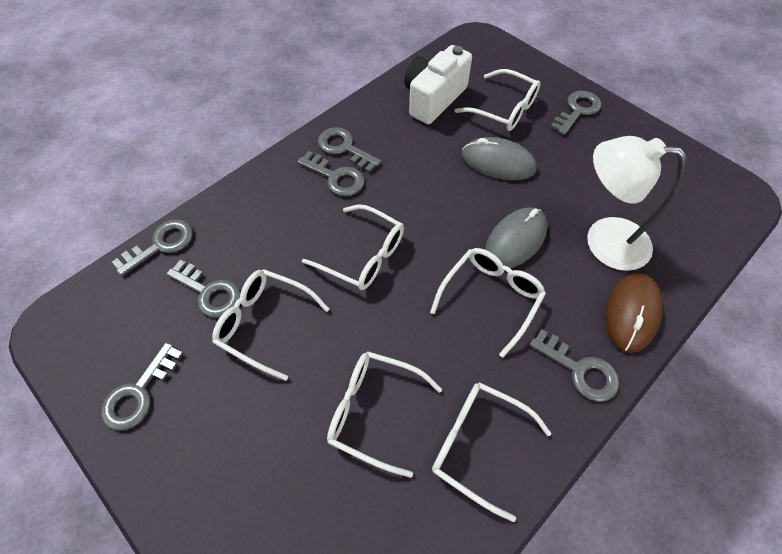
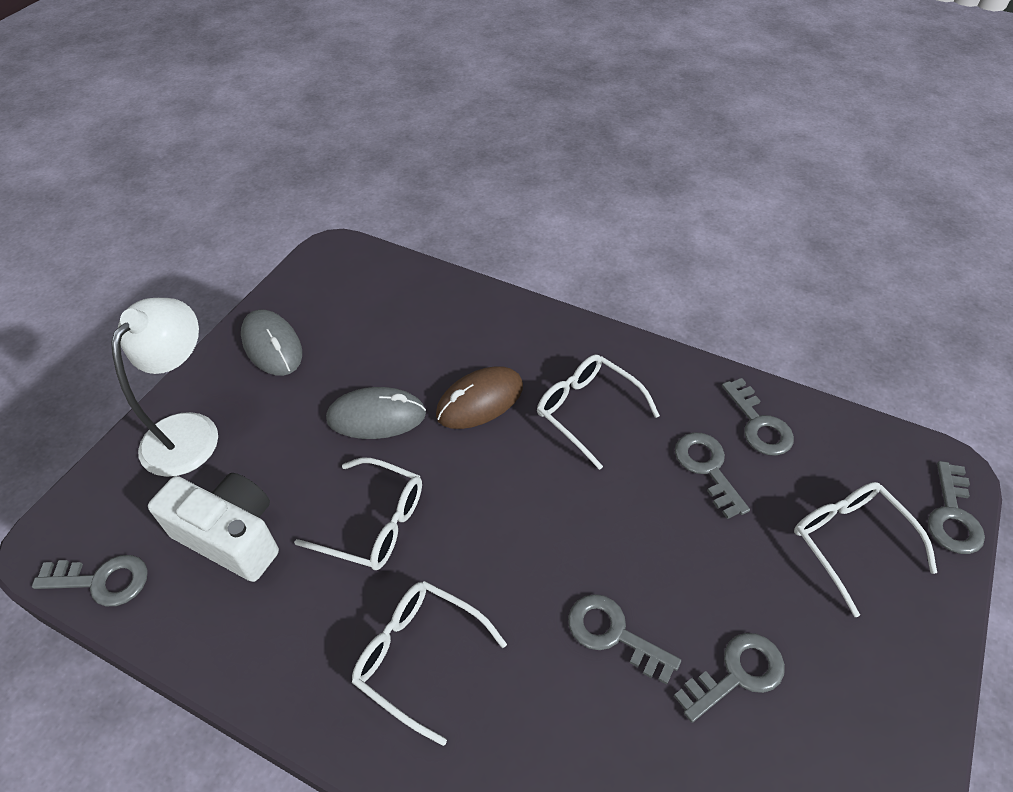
grey key: 7 -> 6
white glasses: 6 -> 4

